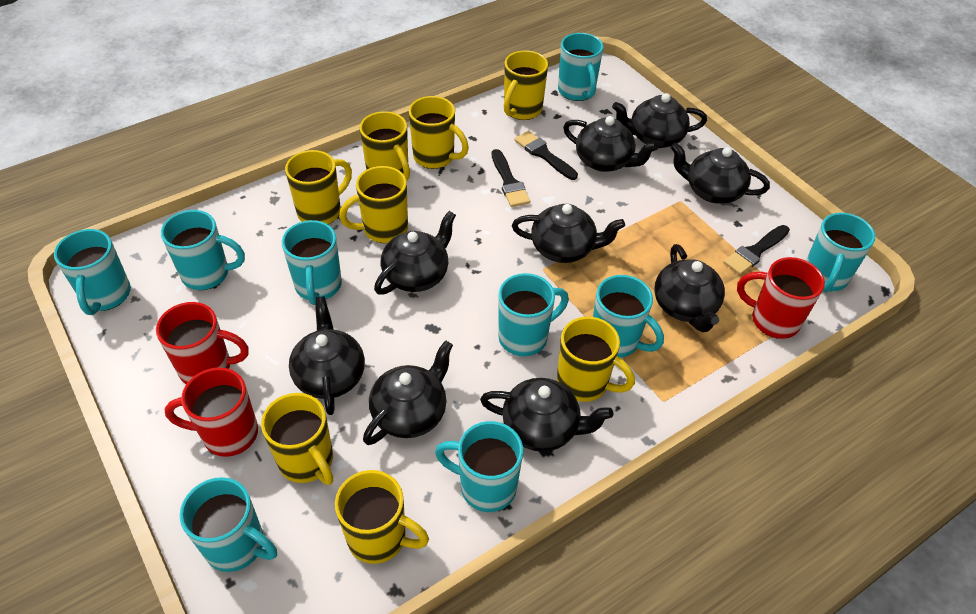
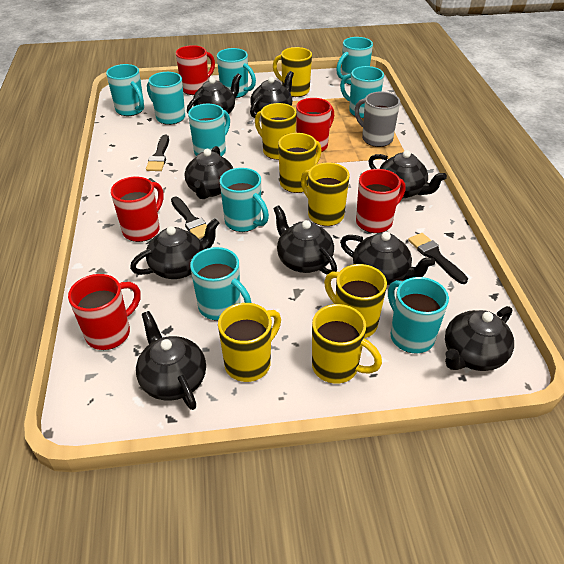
grey mug: 0 -> 1
red mug: 3 -> 5
yellow mug: 8 -> 7

